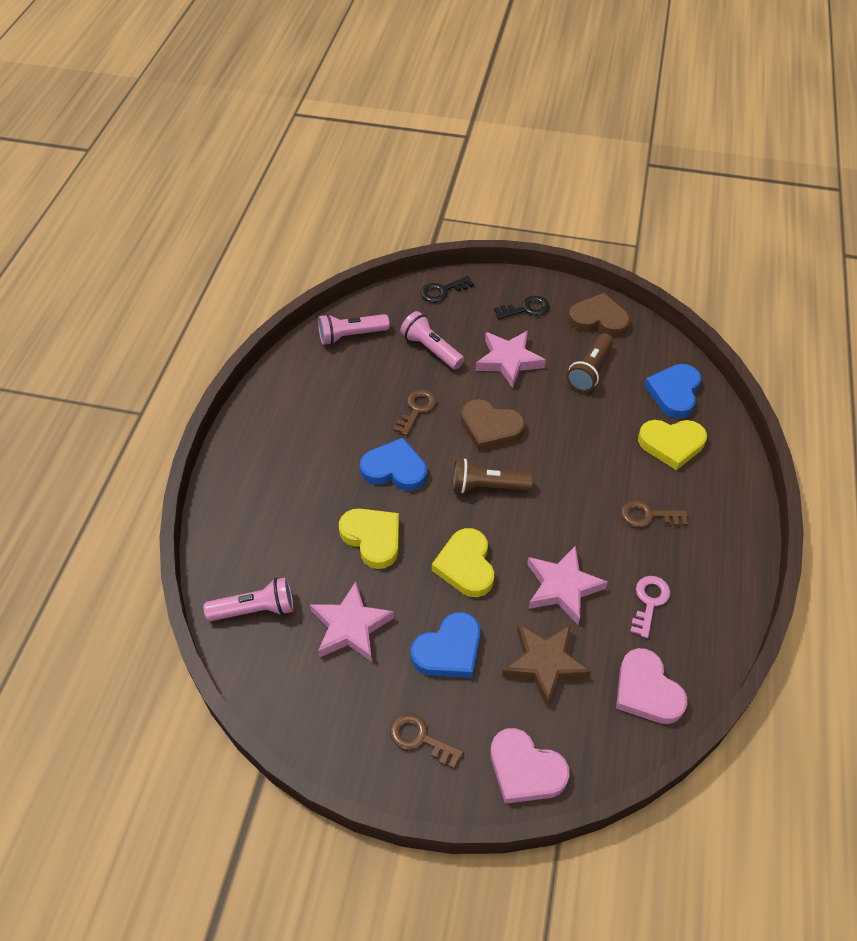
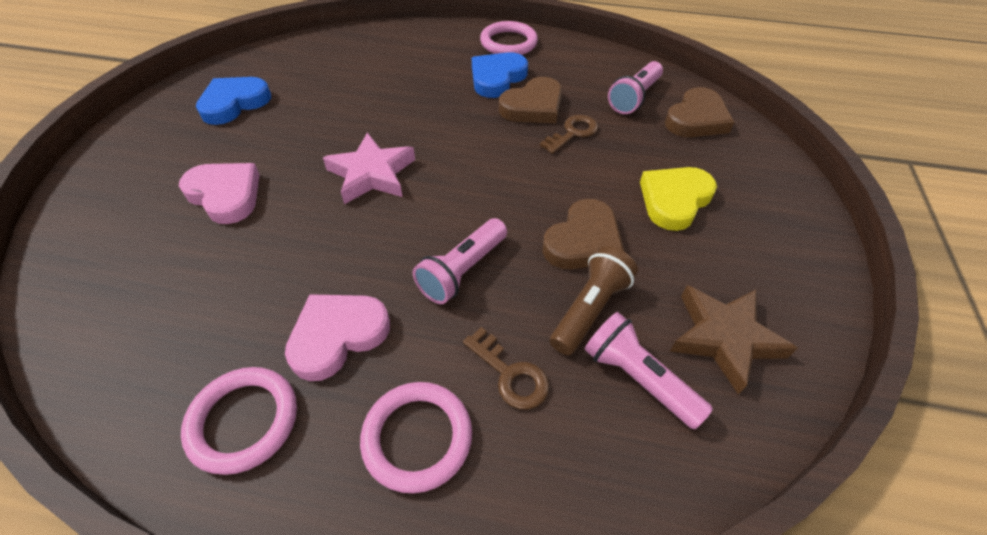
black key: 2 -> 0
blue heart: 3 -> 2
brown flashlight: 2 -> 1
brown heart: 2 -> 3
brown key: 3 -> 2
pink key: 1 -> 0
pink ring: 0 -> 3
pink star: 3 -> 1
yellow heart: 3 -> 1

